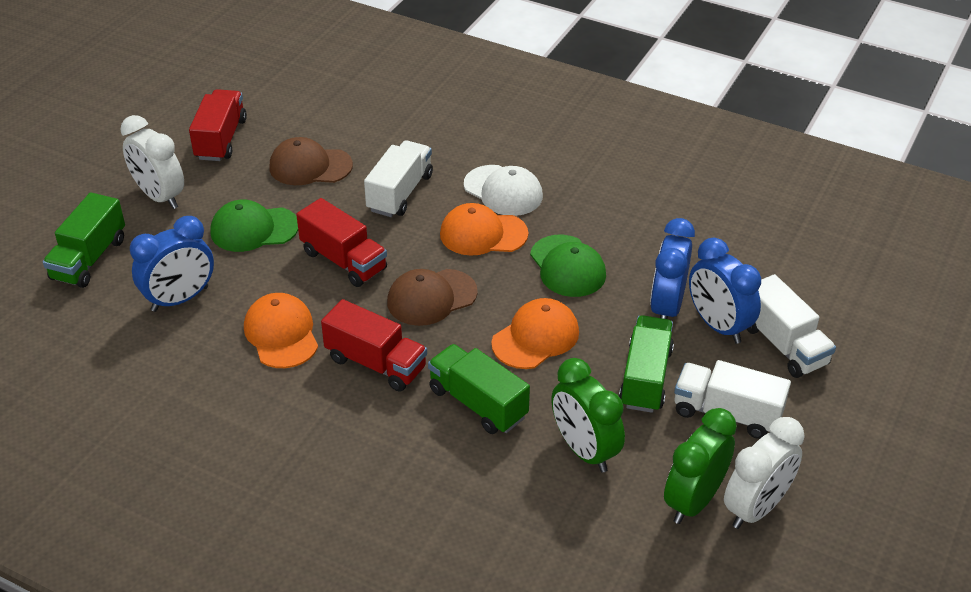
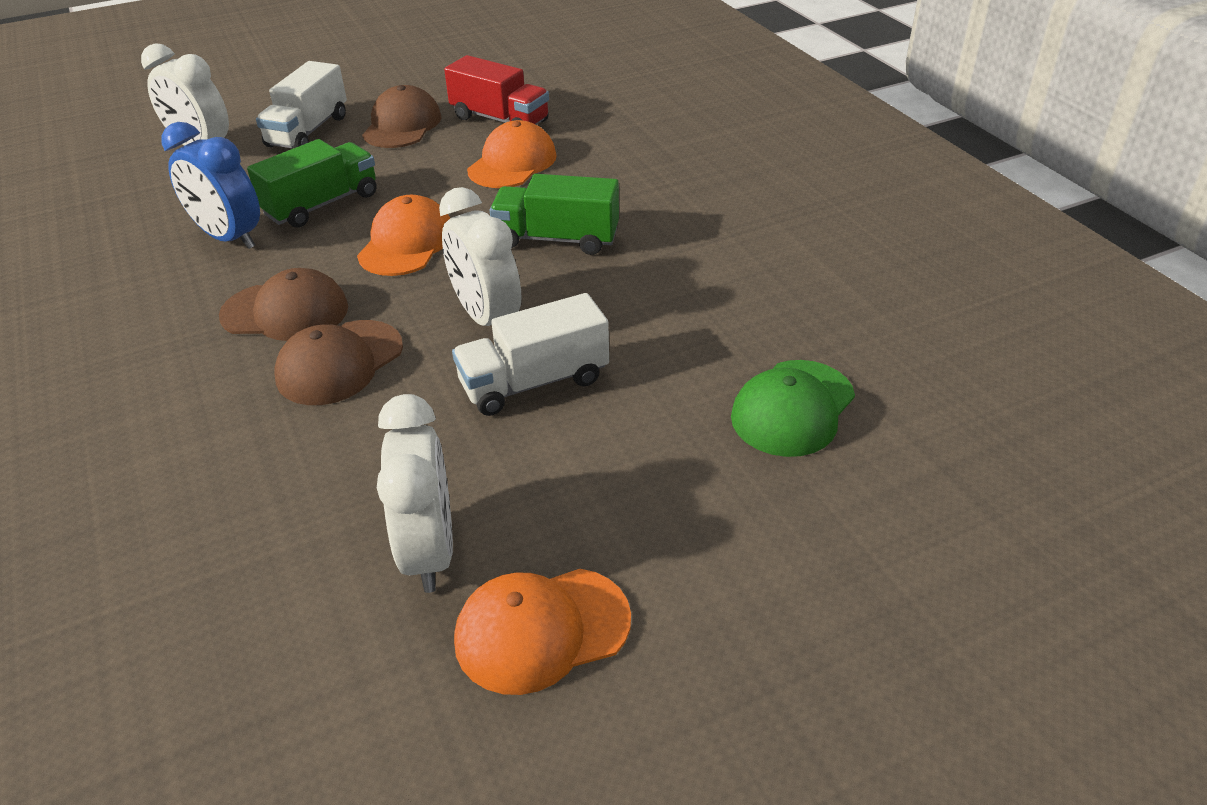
blue clock: 3 -> 1
brown cap: 2 -> 3
green cap: 2 -> 1
green clock: 2 -> 0
green truck: 3 -> 2
red truck: 3 -> 1
white cap: 1 -> 0
white clock: 2 -> 3
white truck: 3 -> 2

